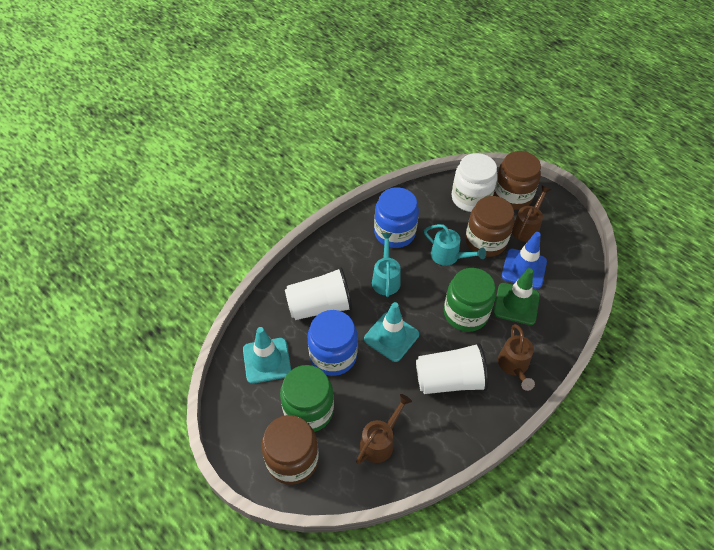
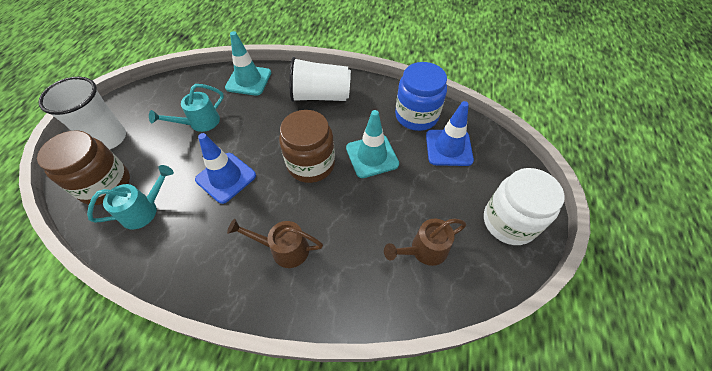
blue jar: 2 -> 1
blue traffic cone: 1 -> 2
brown jar: 3 -> 2
brown watering can: 3 -> 2
green jar: 2 -> 0
green traffic cone: 1 -> 0

